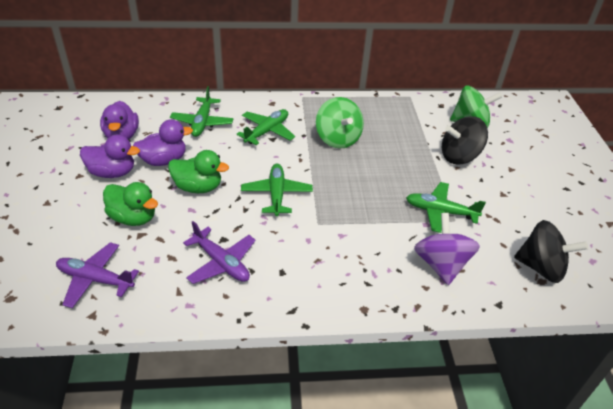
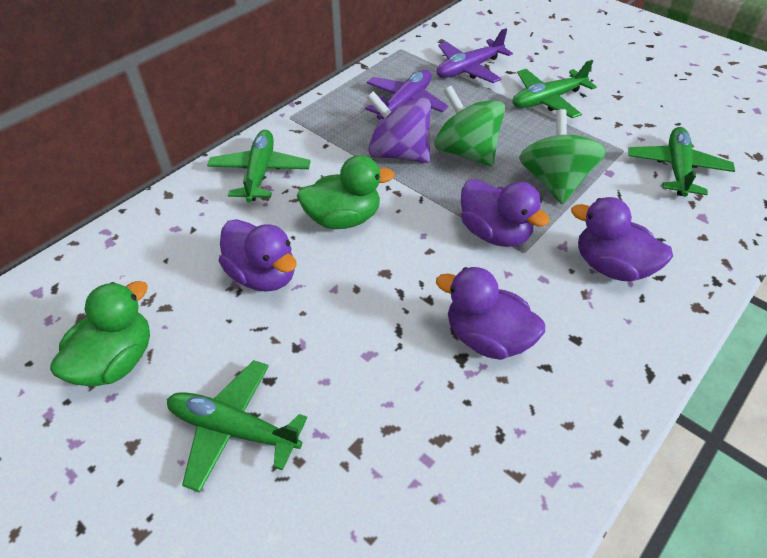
black spinning top: 2 -> 0
purple duck: 3 -> 4

